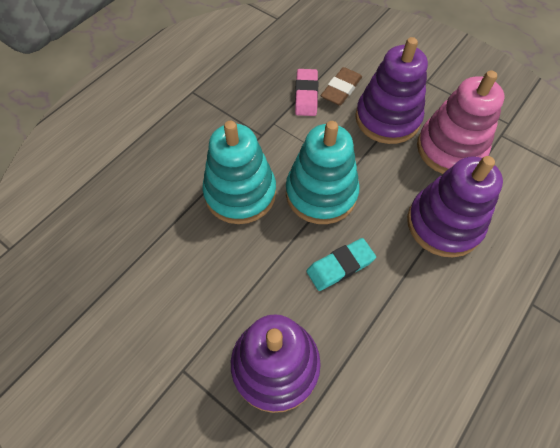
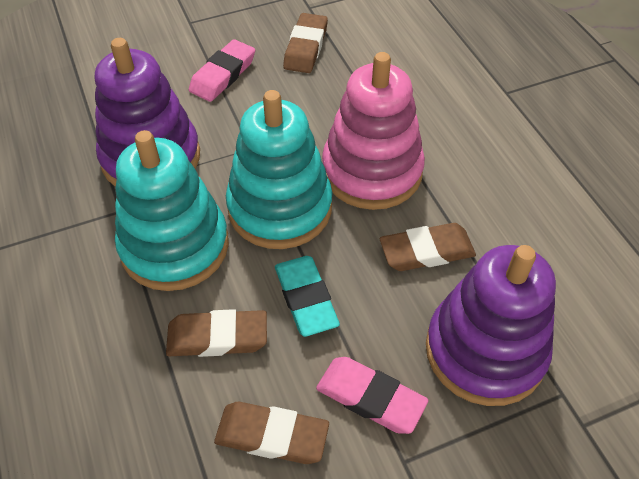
brown eraser: 1 -> 4
pink eraser: 1 -> 2
purple stacking toy: 3 -> 2

